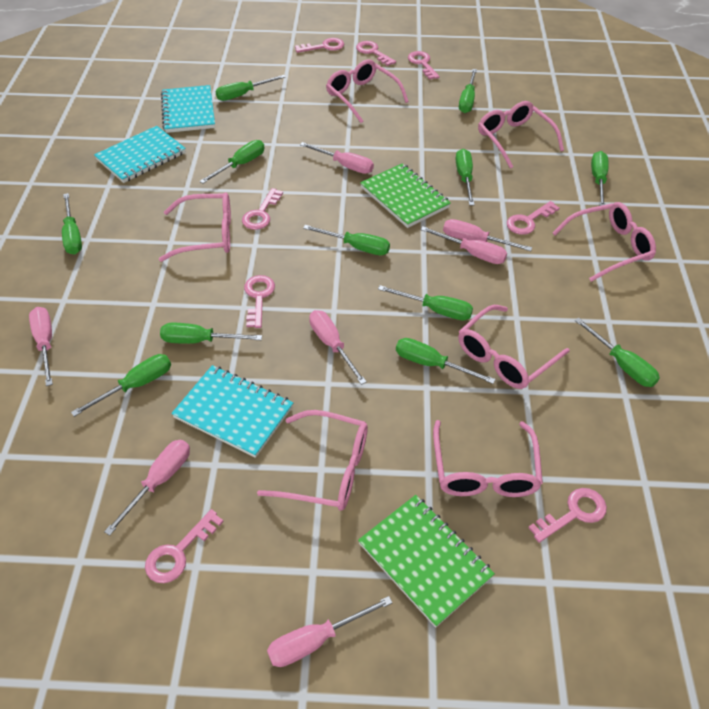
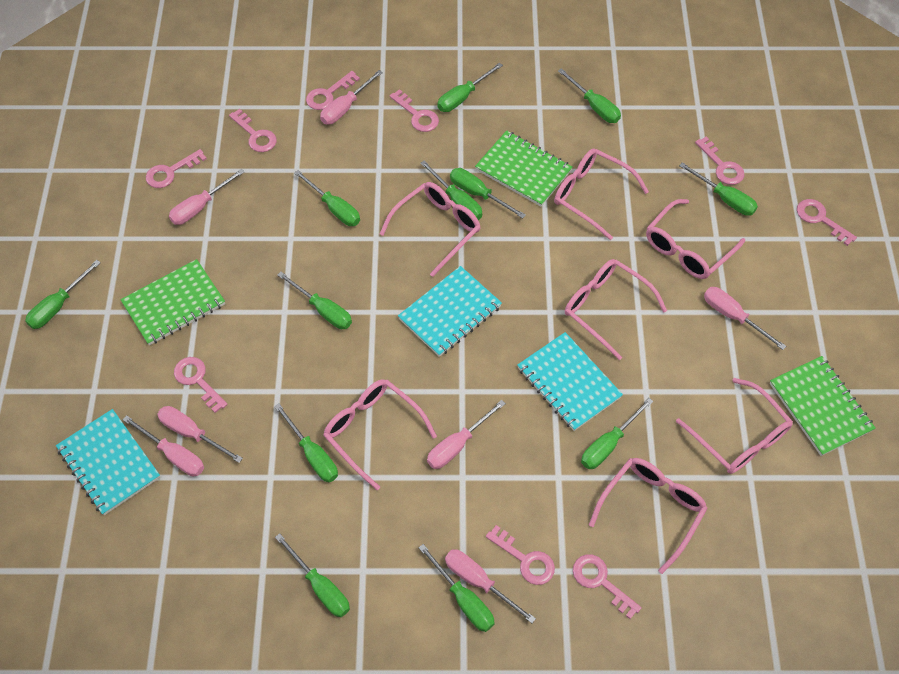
green notebook: 2 -> 3
pink key: 8 -> 9

